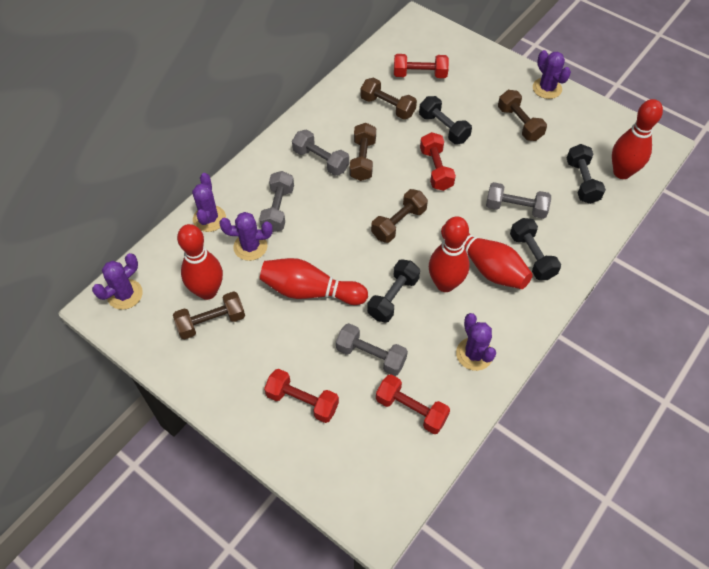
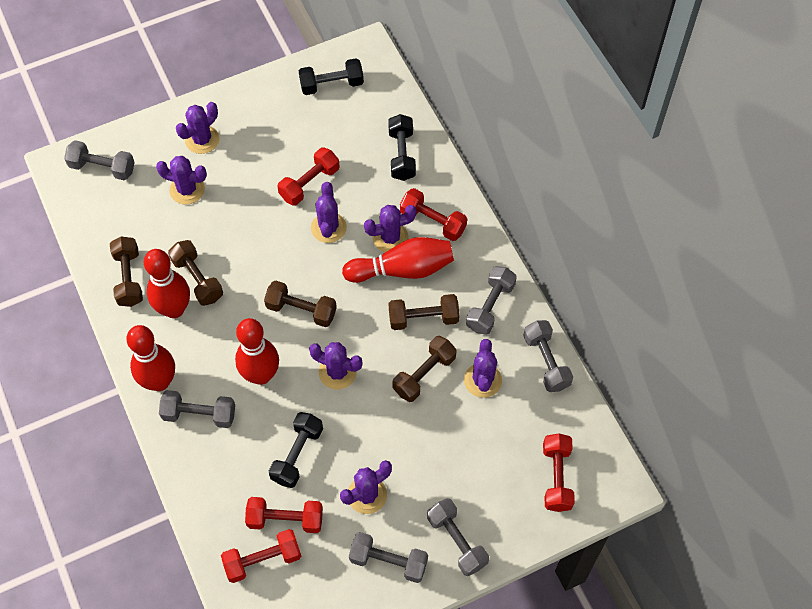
black dumbbell: 4 -> 3
grey dumbbell: 4 -> 6
purple cactus: 5 -> 7
red bowling pin: 5 -> 4
red dumbbell: 4 -> 5

